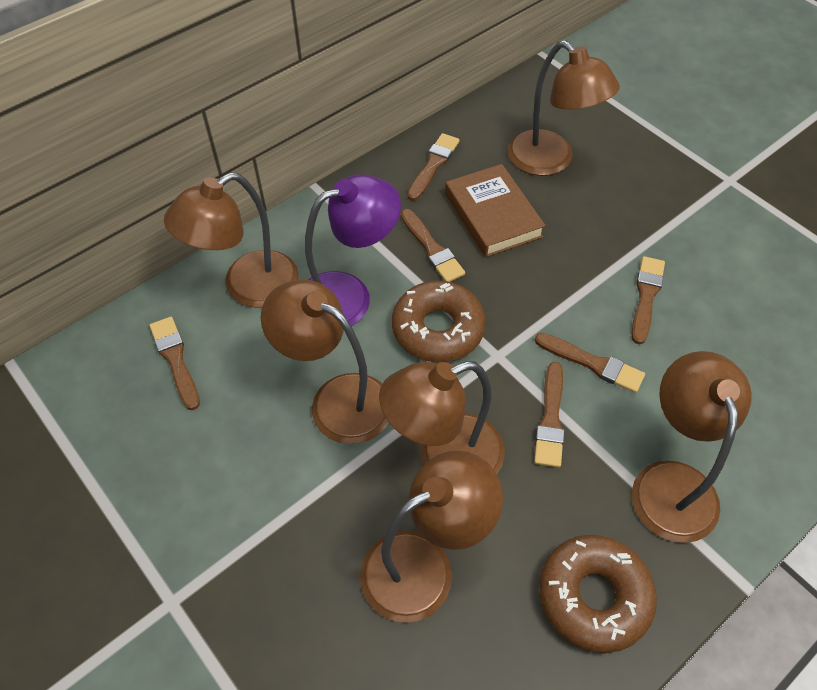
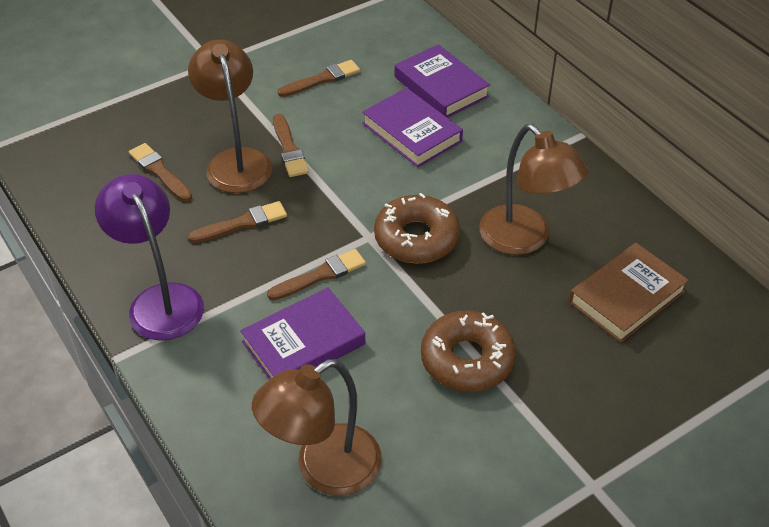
brown brush: 6 -> 5
brown lamp: 6 -> 3
purple book: 0 -> 3

